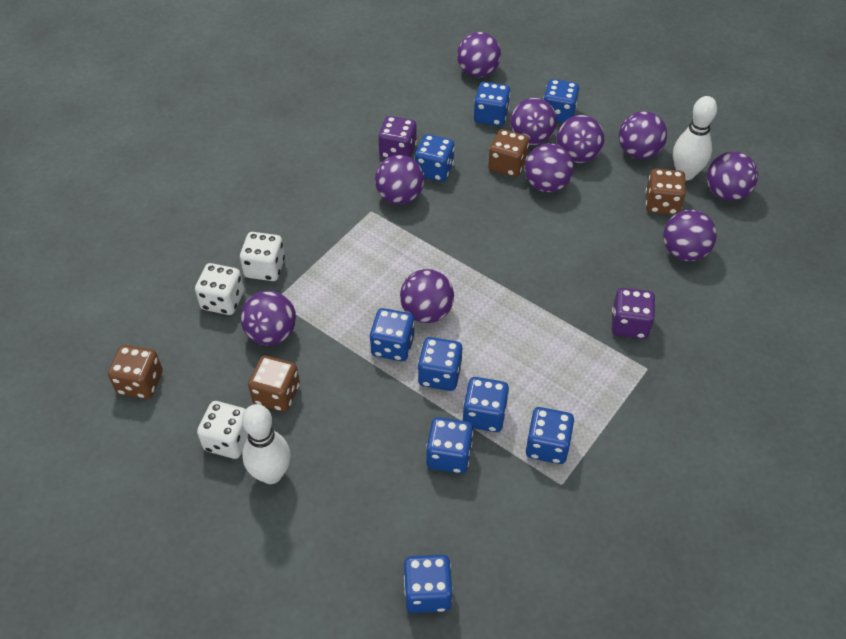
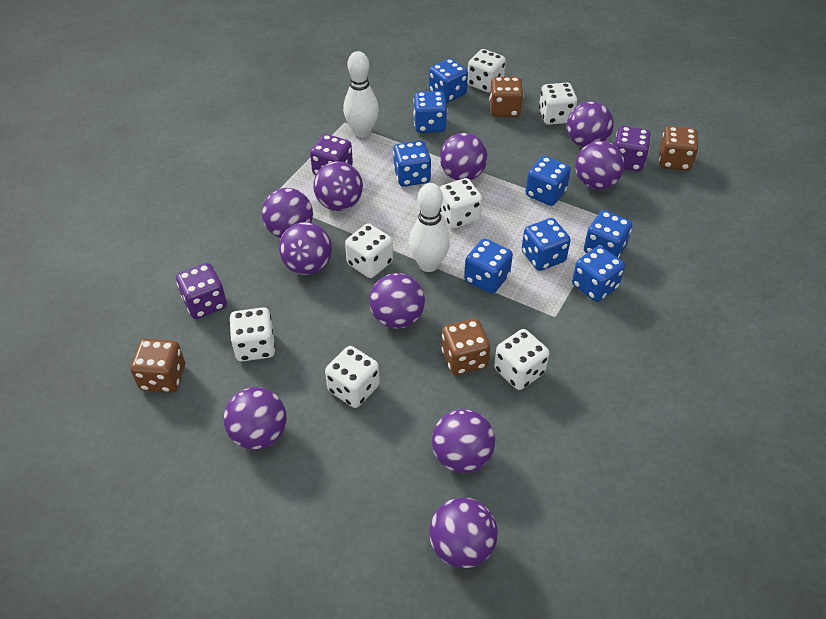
blue dice: 9 -> 8
purple dice: 2 -> 3
white dice: 3 -> 7

